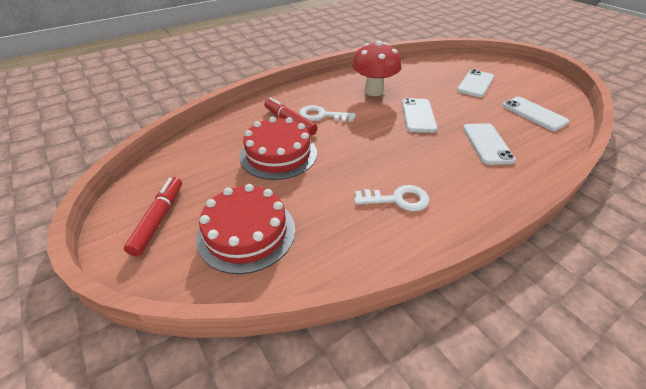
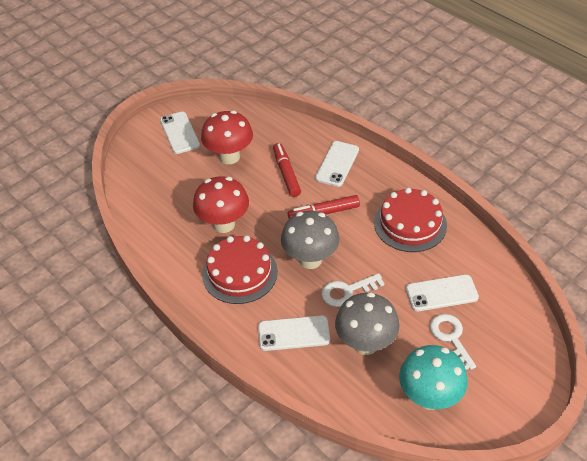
grey mushroom: 0 -> 2
red mushroom: 1 -> 2
turquoise mushroom: 0 -> 1

